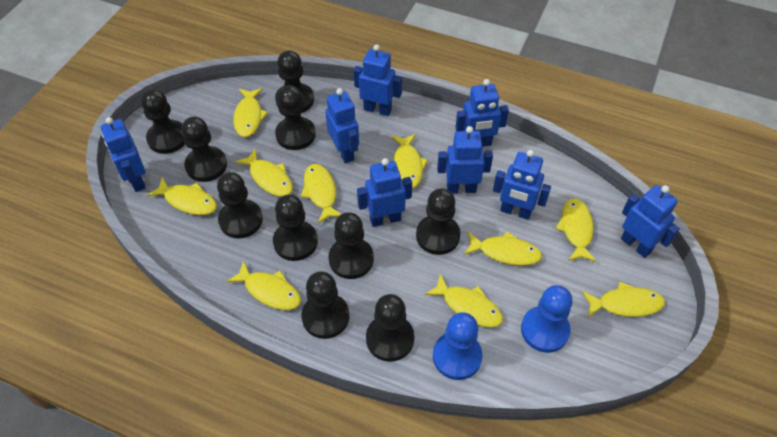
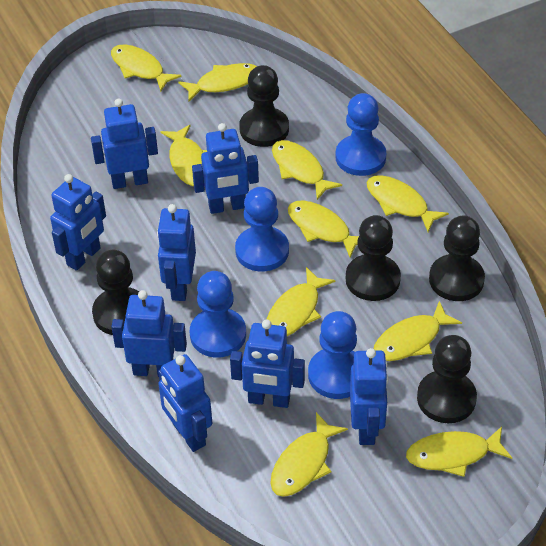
black pawn: 10 -> 5
blue pawn: 2 -> 4

